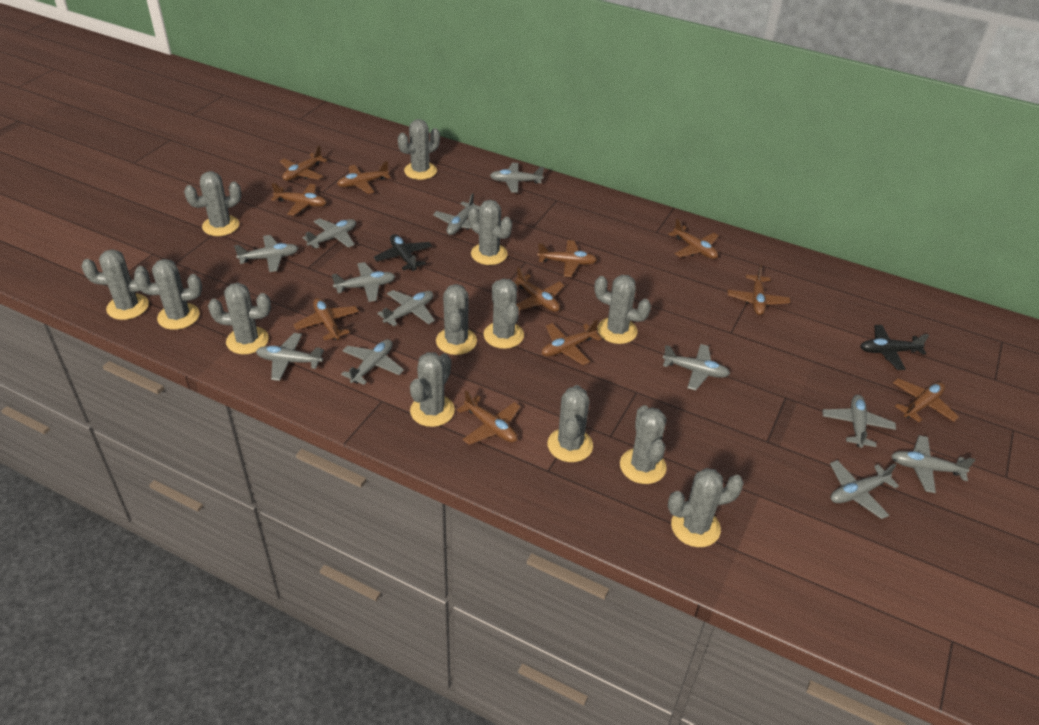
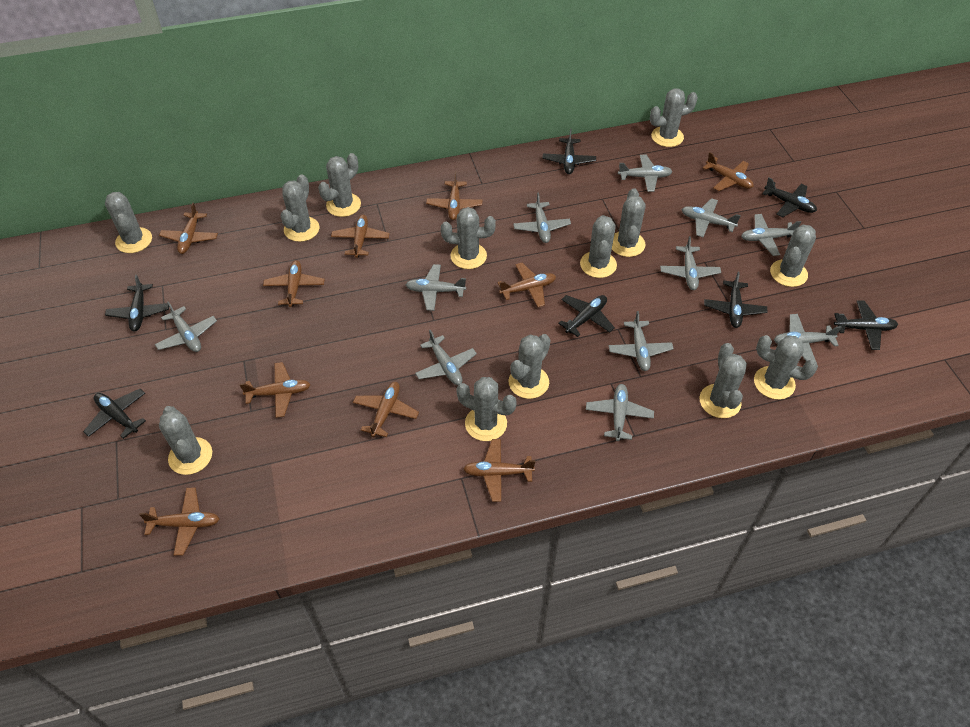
black plane: 2 -> 7
brown plane: 11 -> 10
grey plane: 12 -> 11

